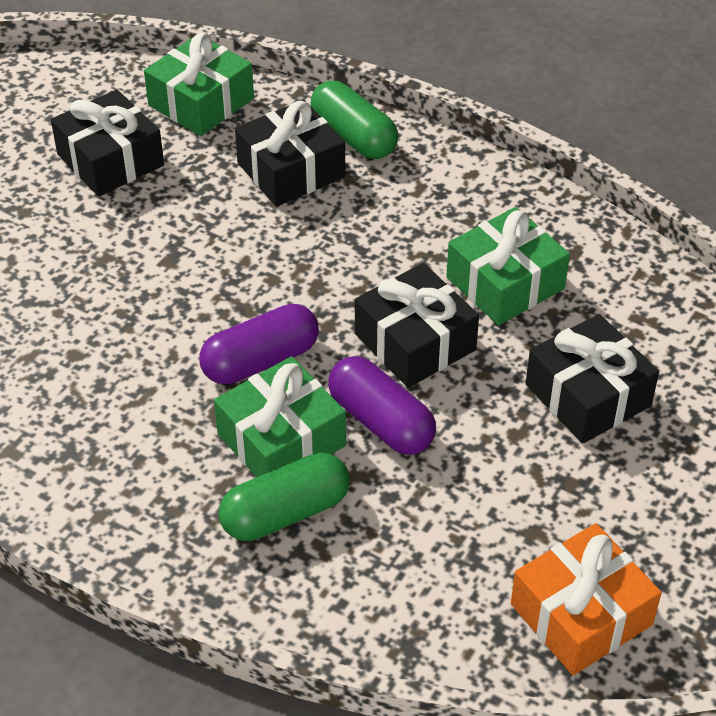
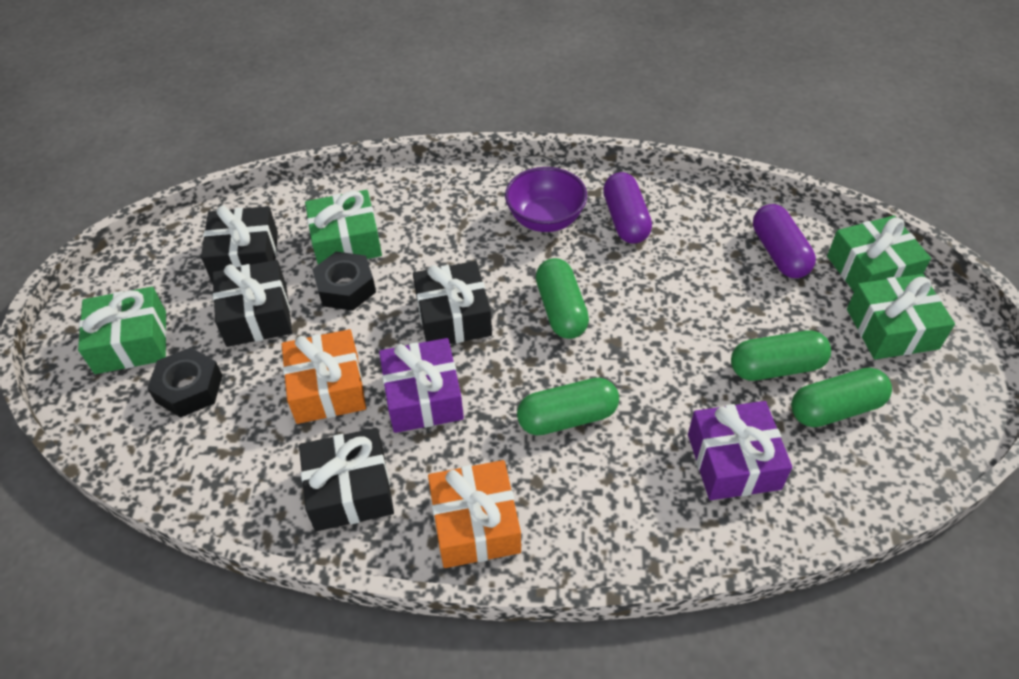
black nut: 0 -> 2
green capsule: 2 -> 4
green gift: 3 -> 4
orange gift: 1 -> 2
purple bowl: 0 -> 1
purple gift: 0 -> 2

